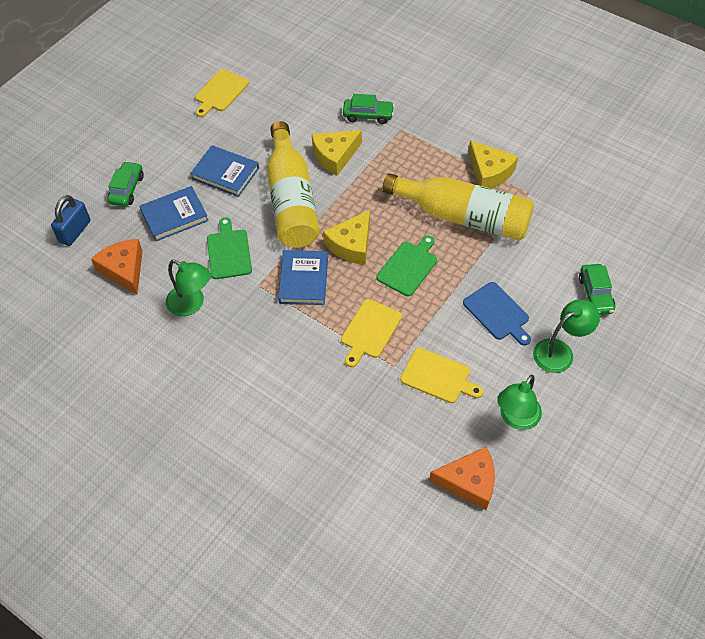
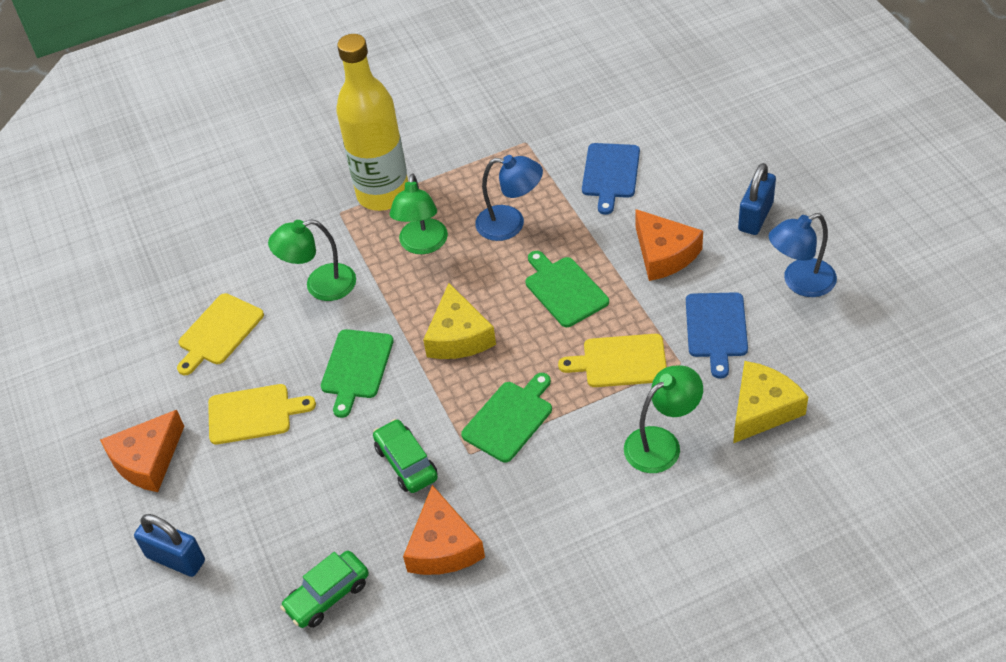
blue book: 3 -> 0
blue cutting board: 1 -> 2
blue lamp: 0 -> 2
blue padlock: 1 -> 2
green car: 3 -> 2
green cutting board: 2 -> 3
orange cheese: 2 -> 3
yellow bottle: 2 -> 1
yellow cheese: 3 -> 2

